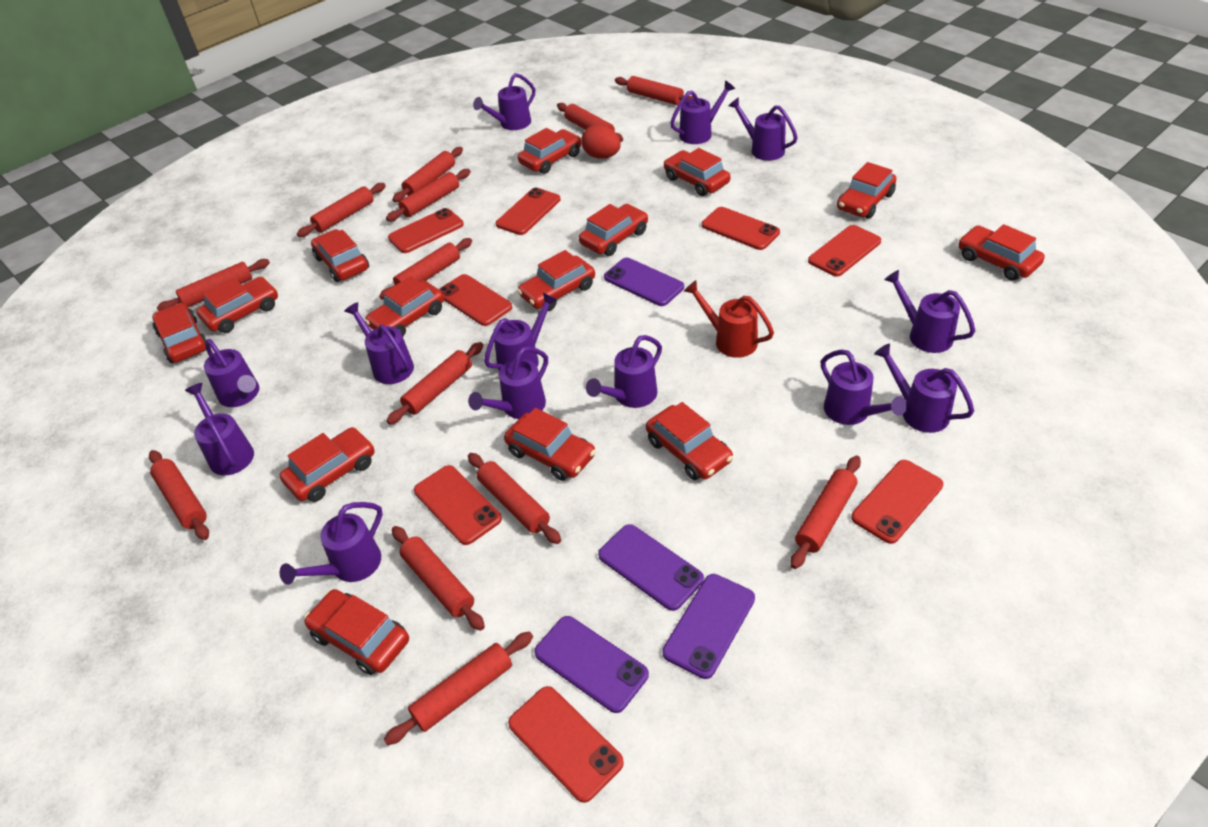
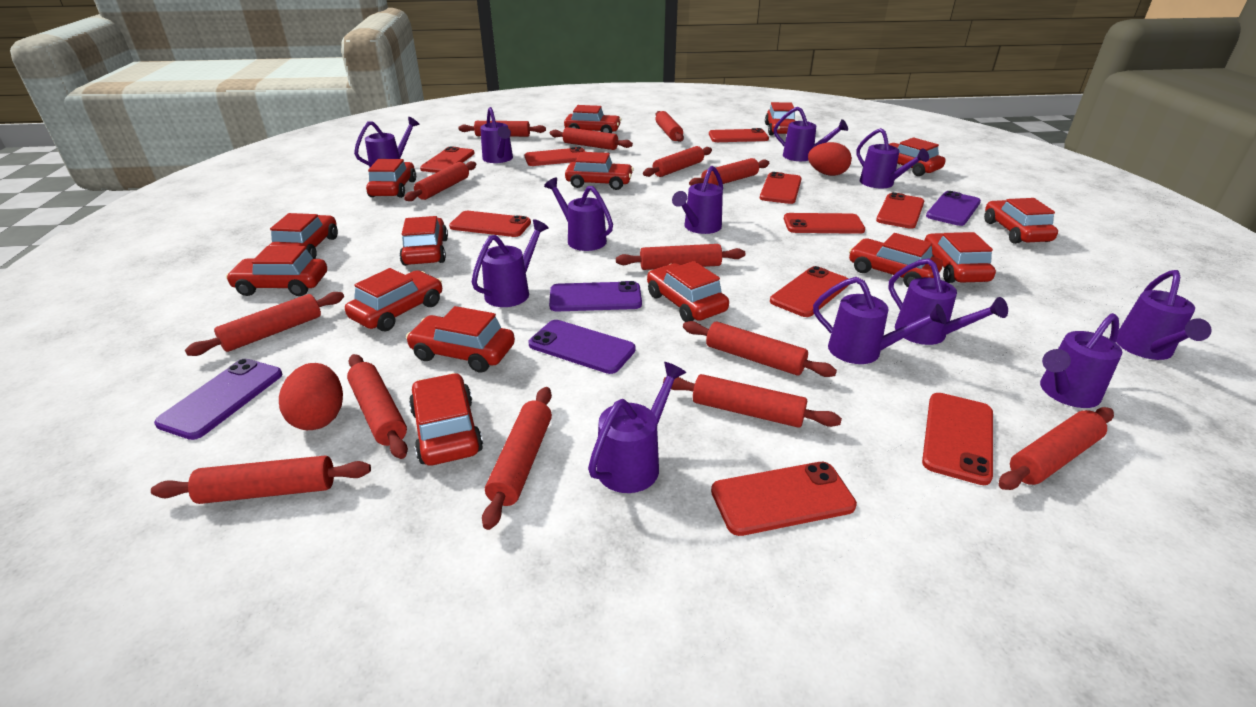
purple watering can: 13 -> 12
red car: 14 -> 15
red egg: 1 -> 2
red phone: 8 -> 10
red rolling pin: 13 -> 14
red watering can: 1 -> 0

